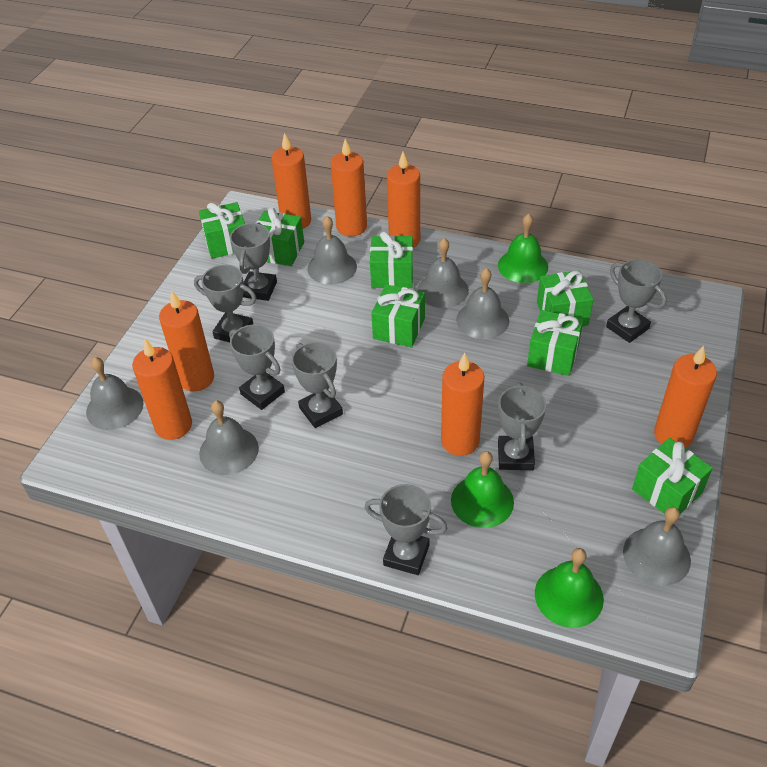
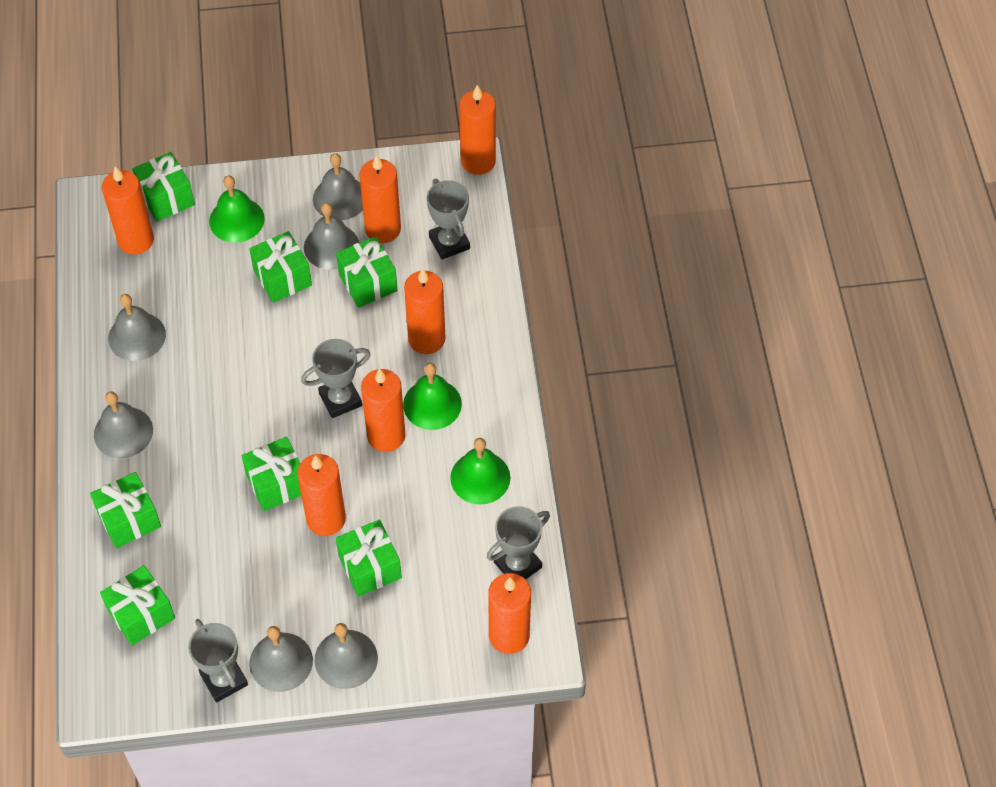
grey trophy: 7 -> 4

